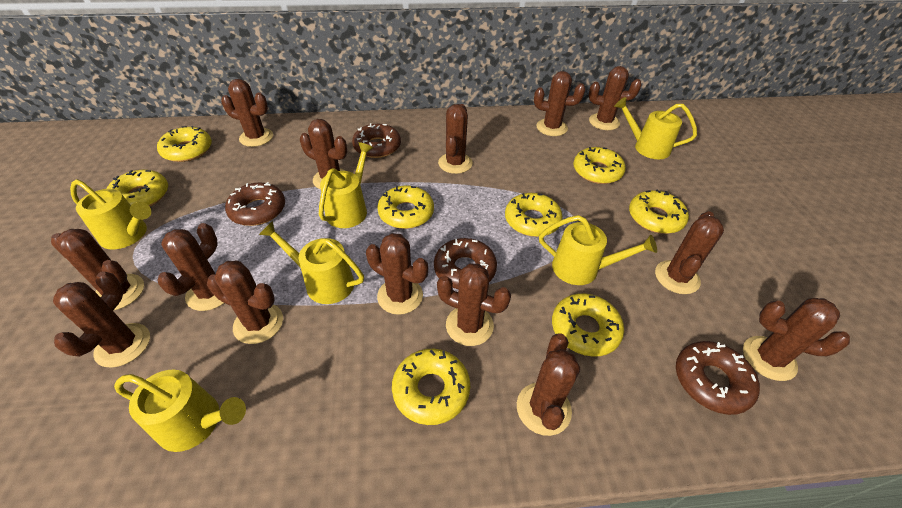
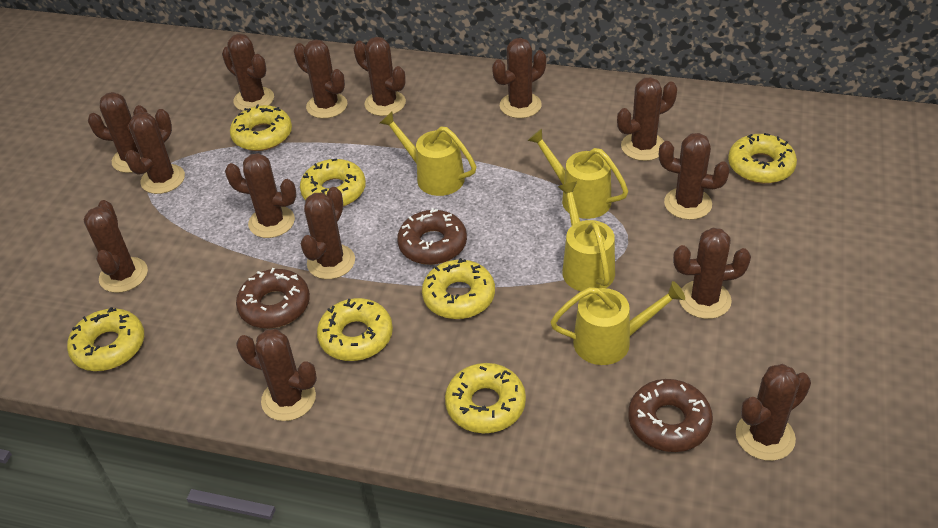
brown donut: 4 -> 3
yellow donut: 8 -> 7
yellow watering can: 6 -> 4

